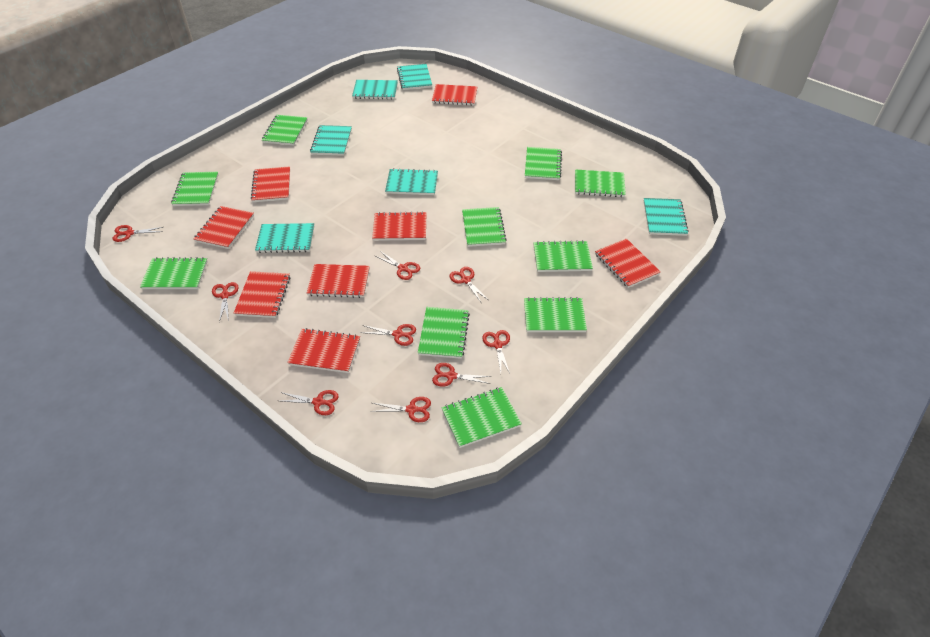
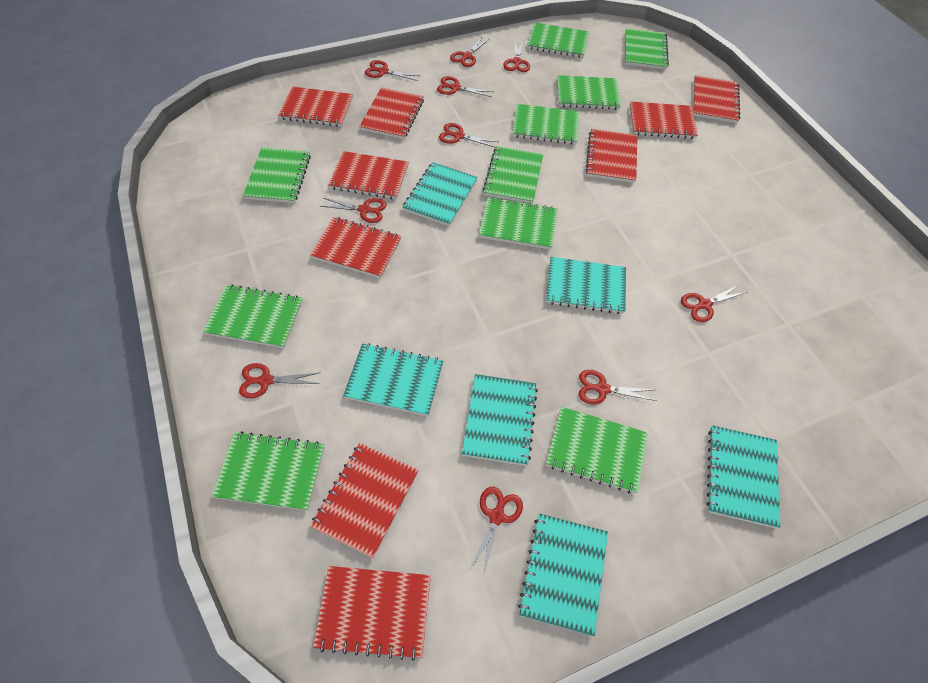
red notebook: 8 -> 9
red scissors: 9 -> 10

